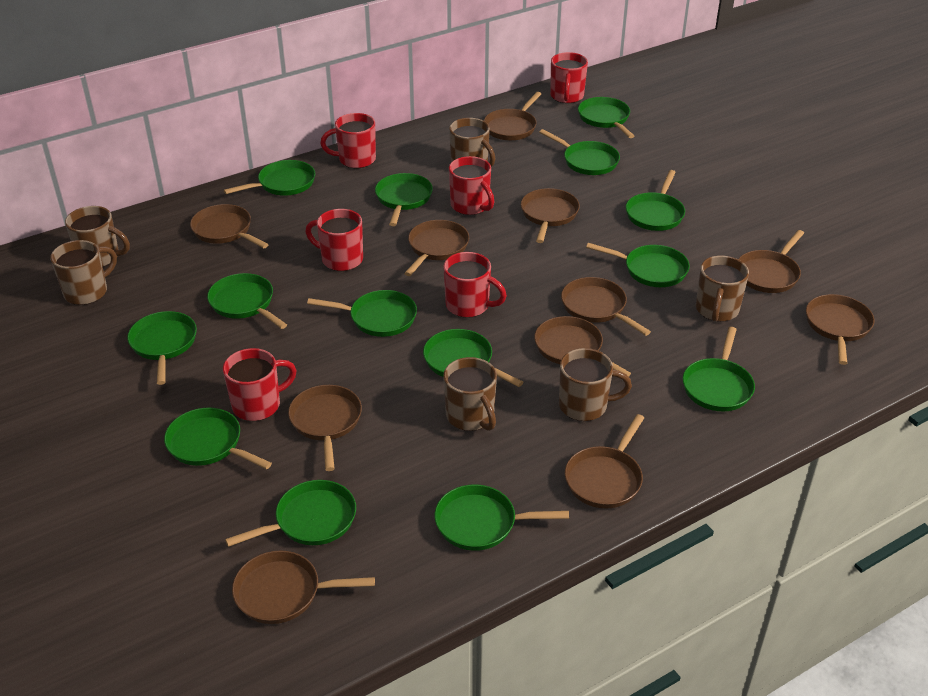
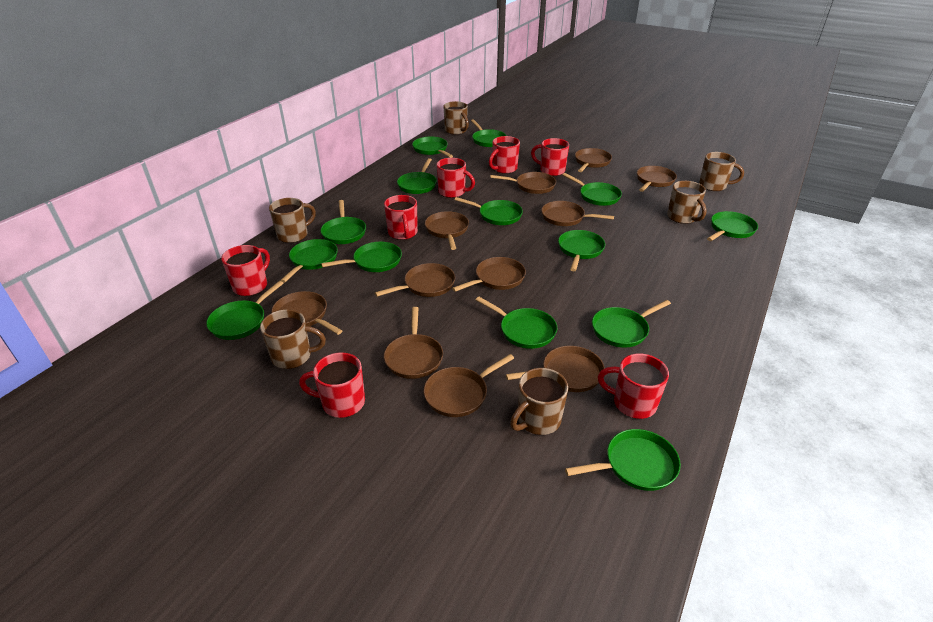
red mug: 6 -> 7

